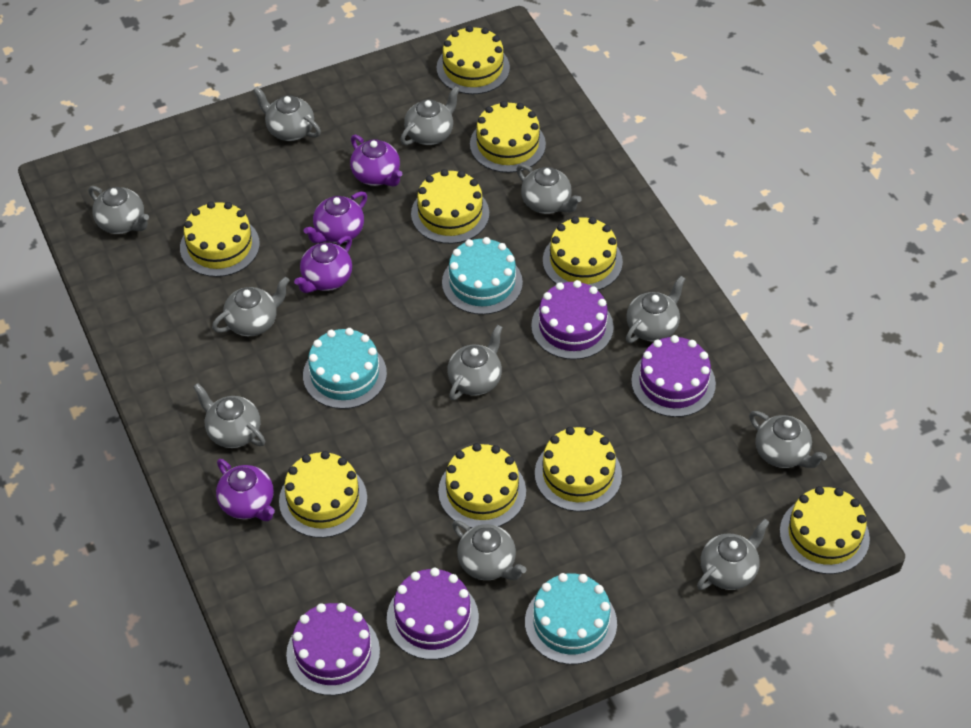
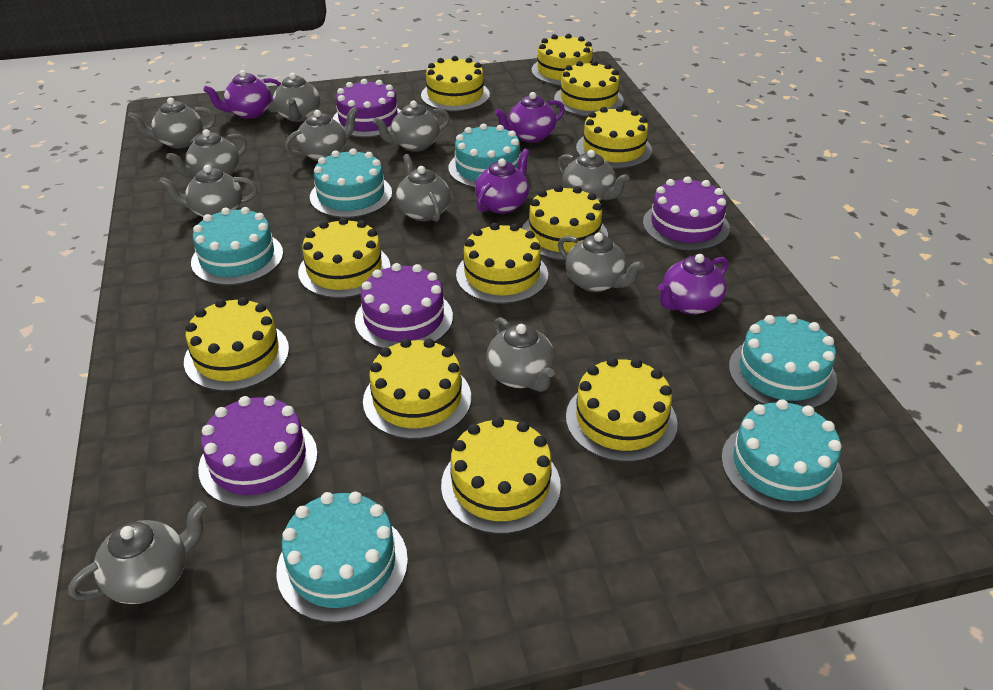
turquoise cake: 3 -> 6
yellow cake: 9 -> 11

